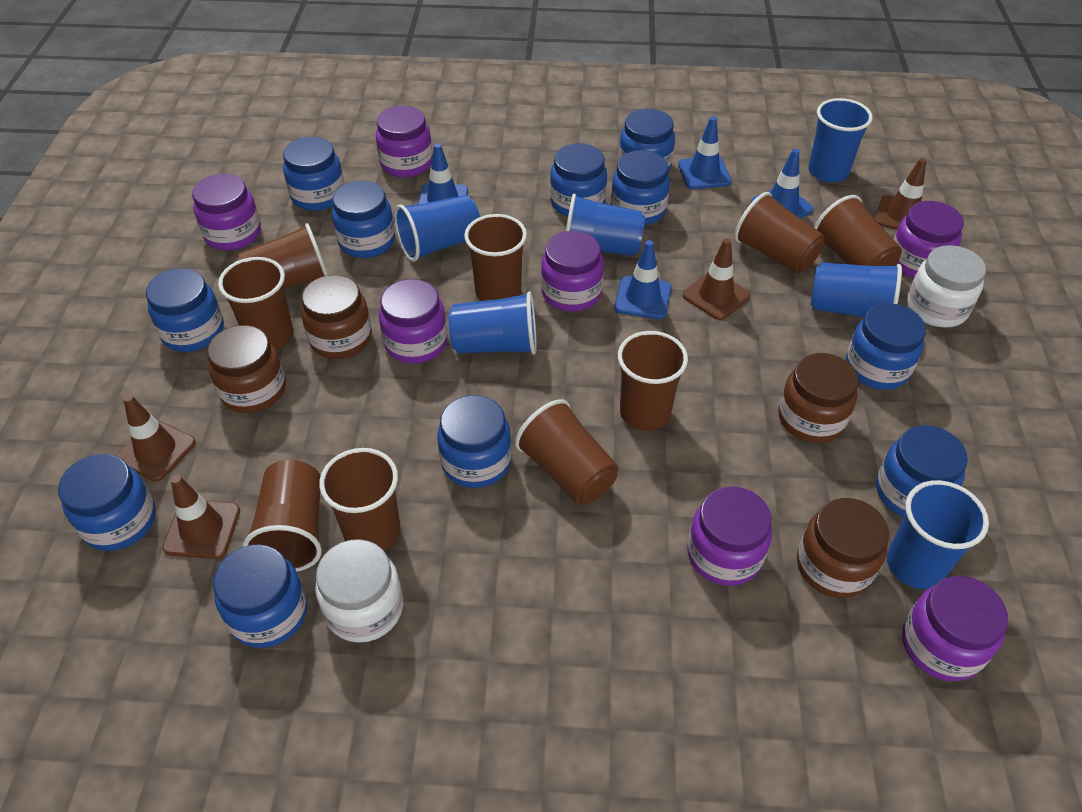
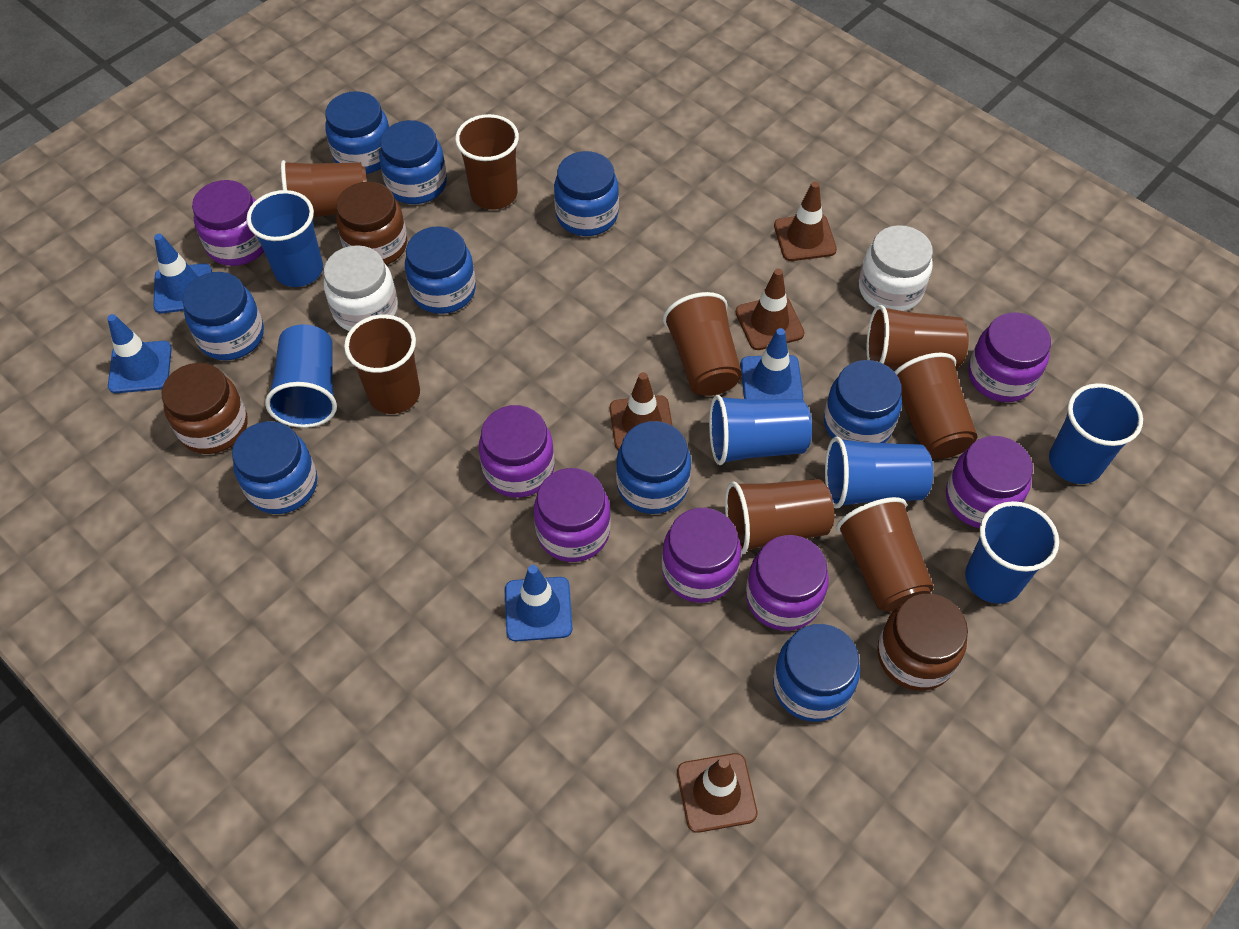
blue jar: 11 -> 9
brown cup: 9 -> 8
brown jar: 4 -> 3

